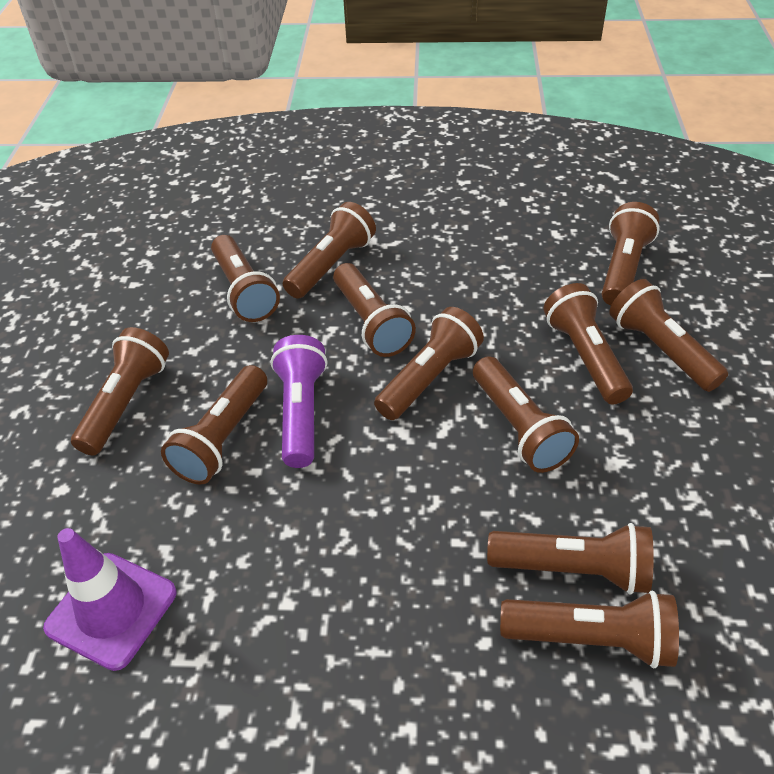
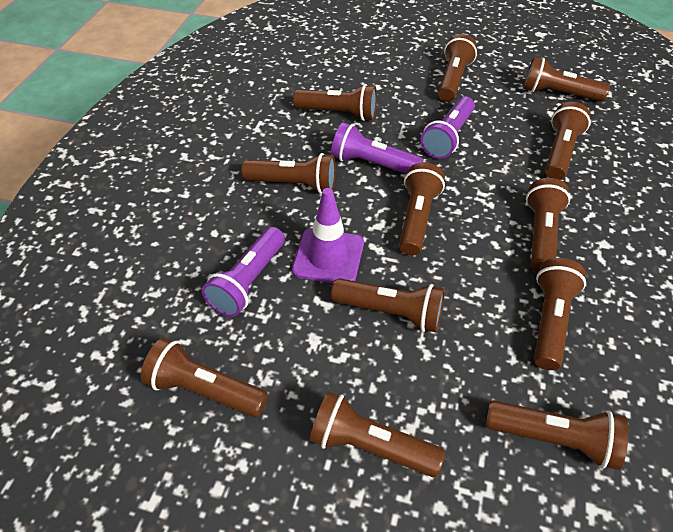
purple flashlight: 1 -> 3

